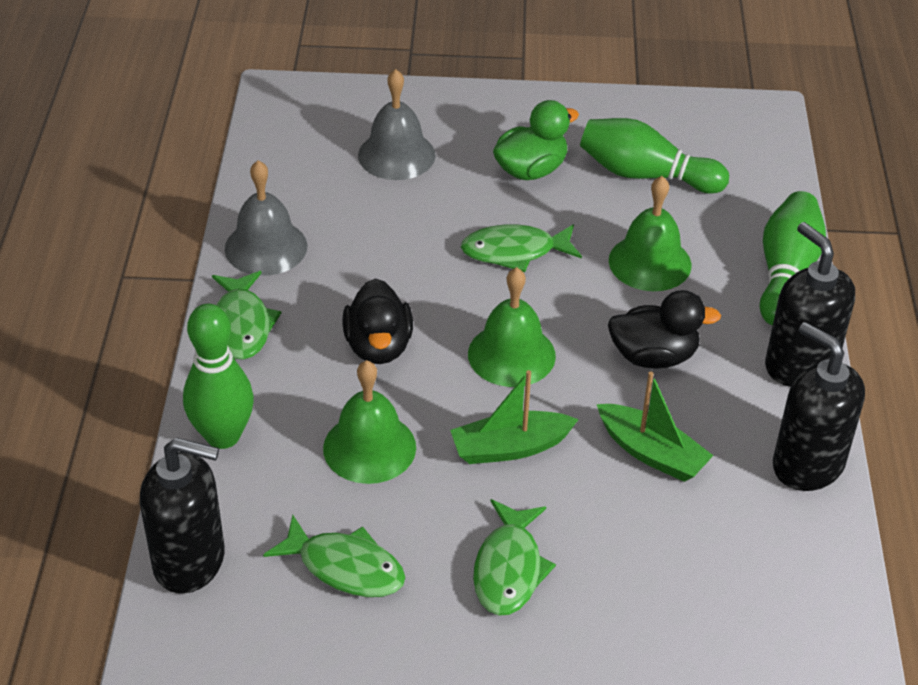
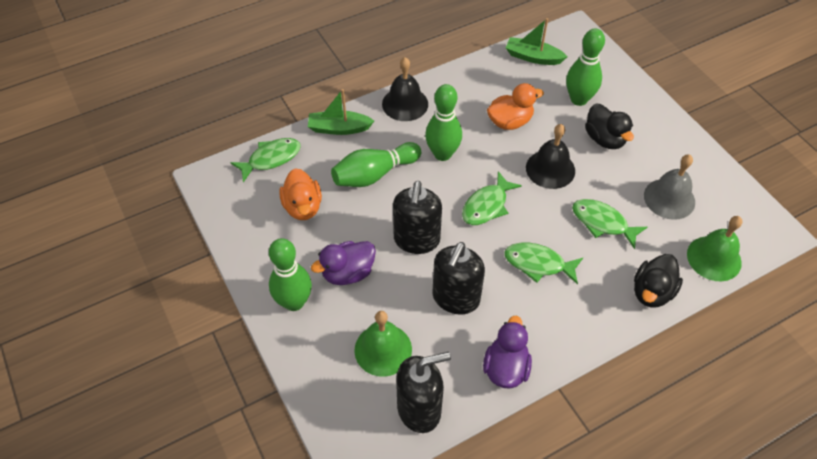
black bell: 0 -> 2
green bell: 3 -> 2
green bowling pin: 3 -> 4
green duck: 1 -> 0
grey bell: 2 -> 1
orange duck: 0 -> 2
purple duck: 0 -> 2

